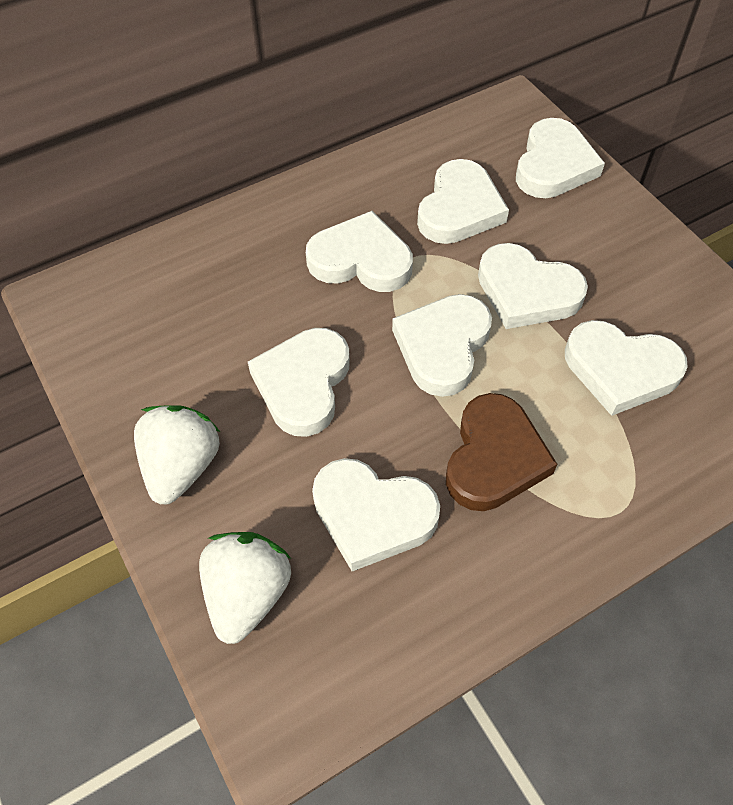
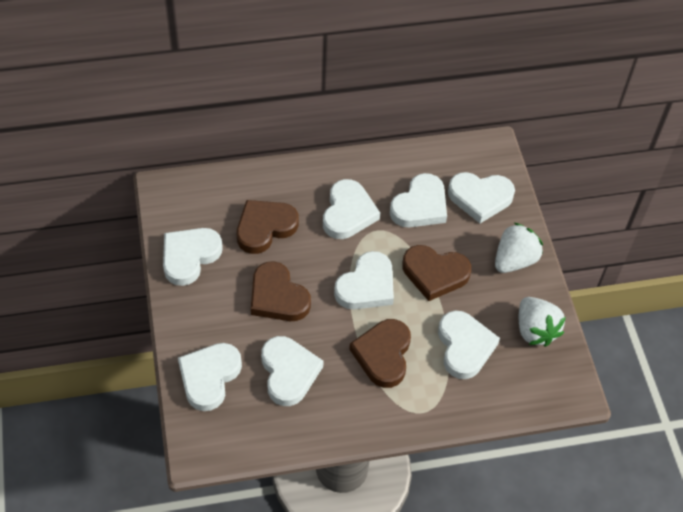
brown heart: 1 -> 4

